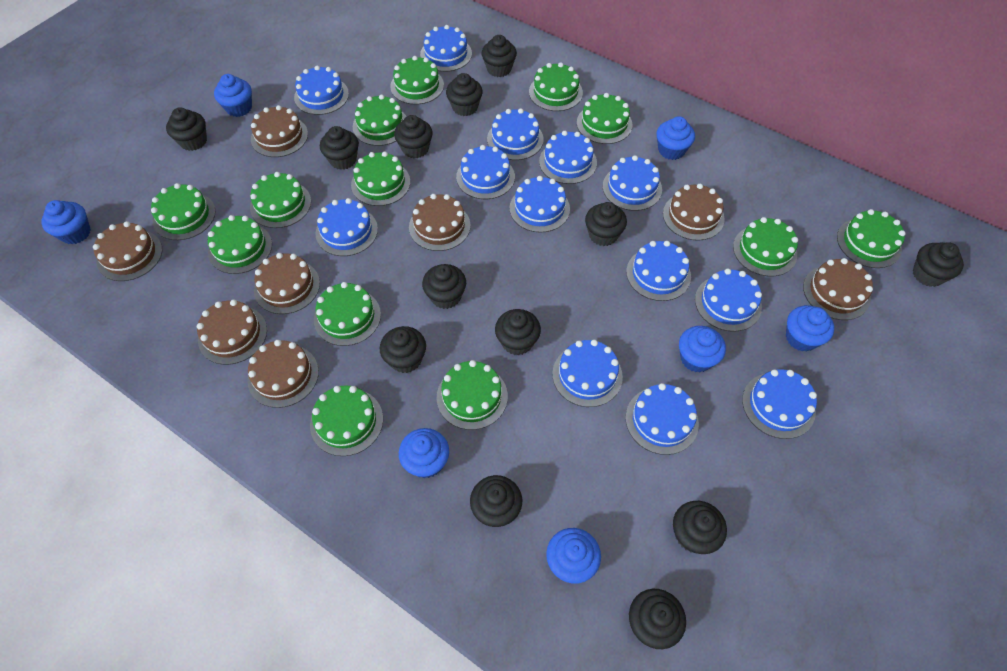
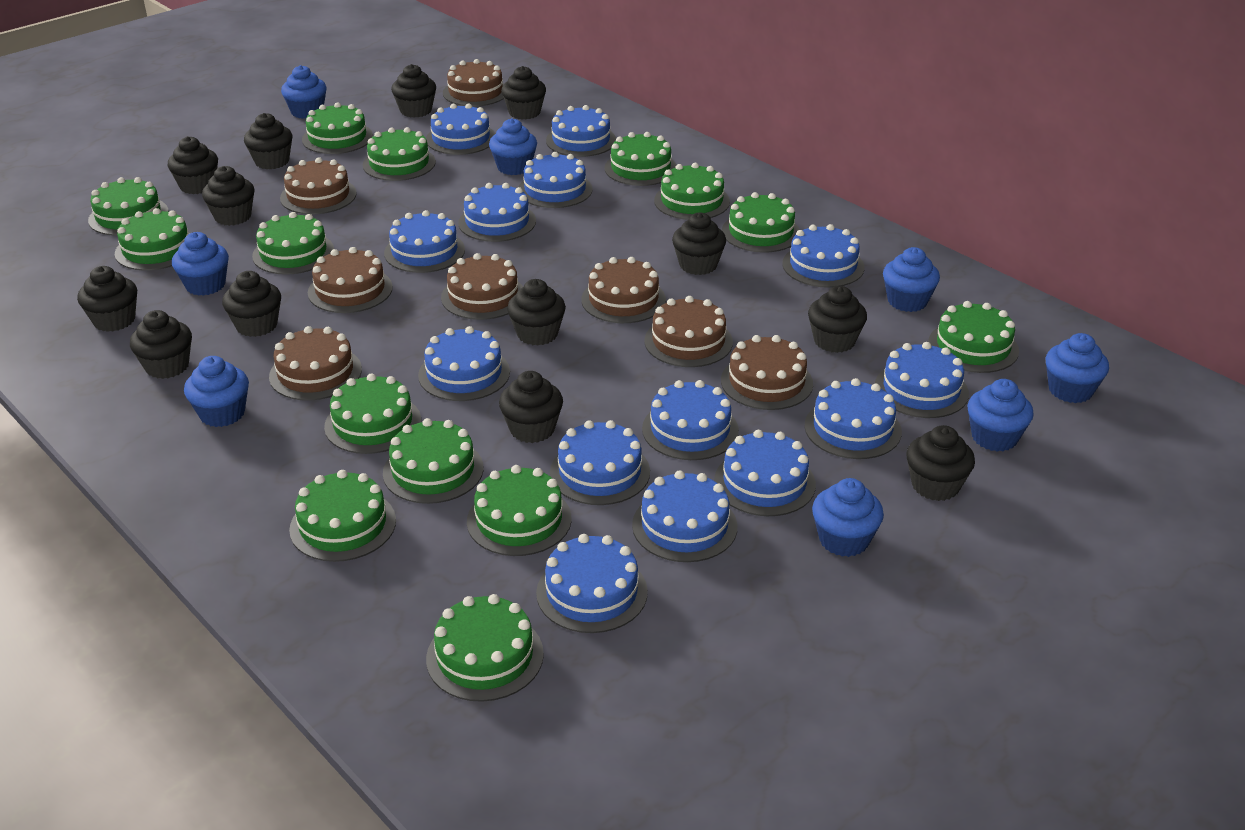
blue cake: 13 -> 14
blue cupcake: 7 -> 8
green cake: 13 -> 14

